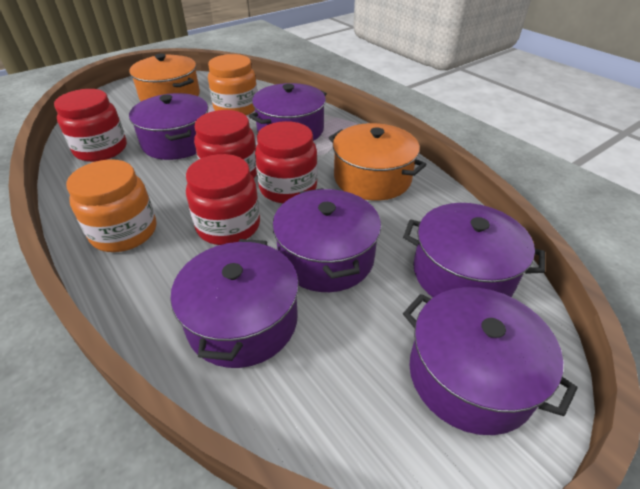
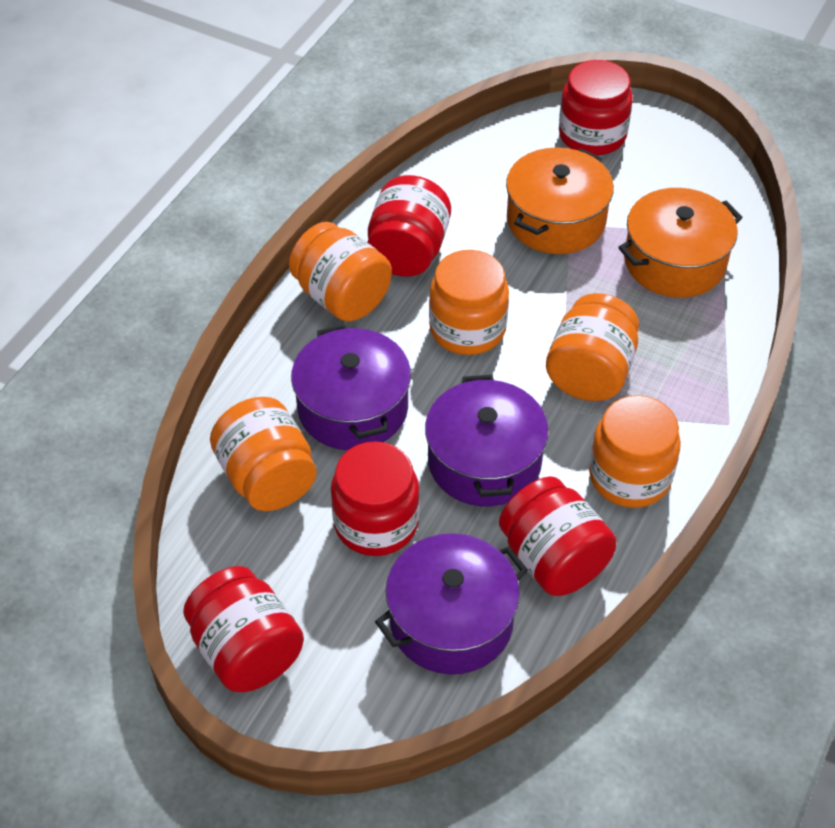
orange jar: 2 -> 5
purple pot: 6 -> 3
red jar: 4 -> 5

